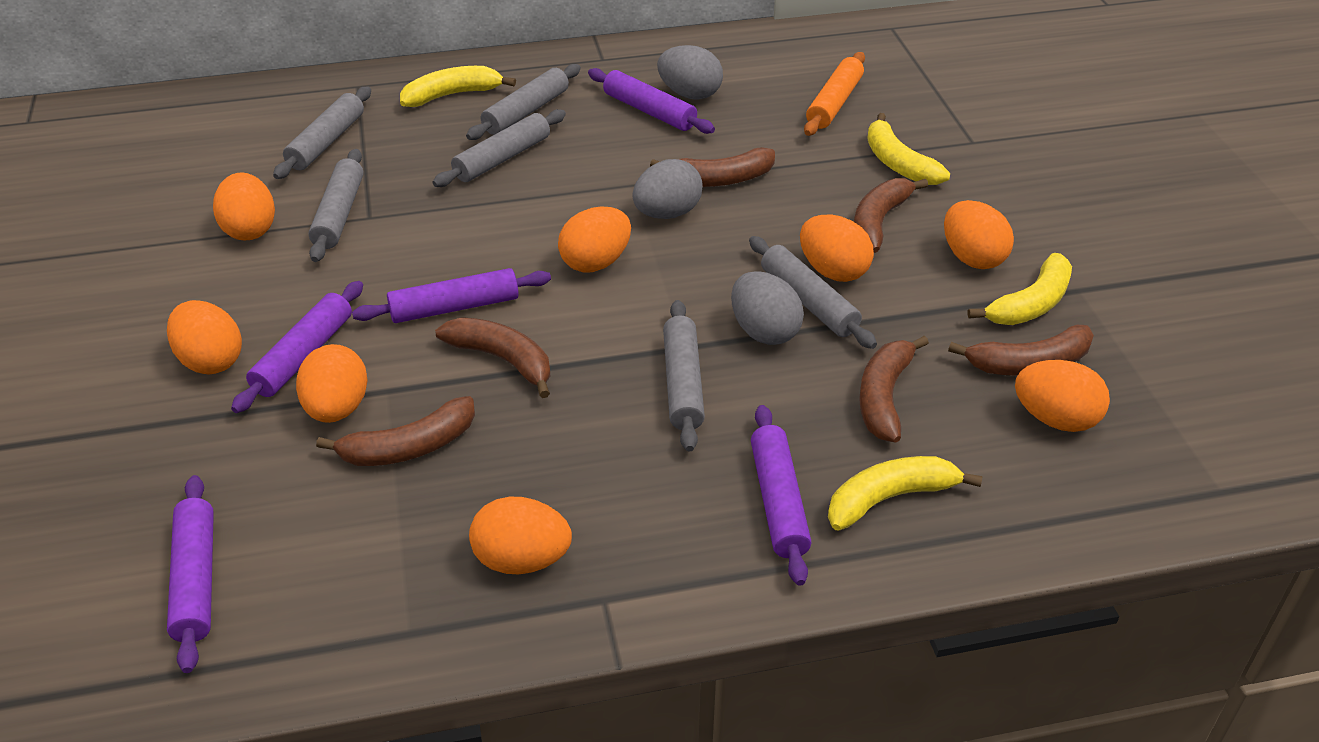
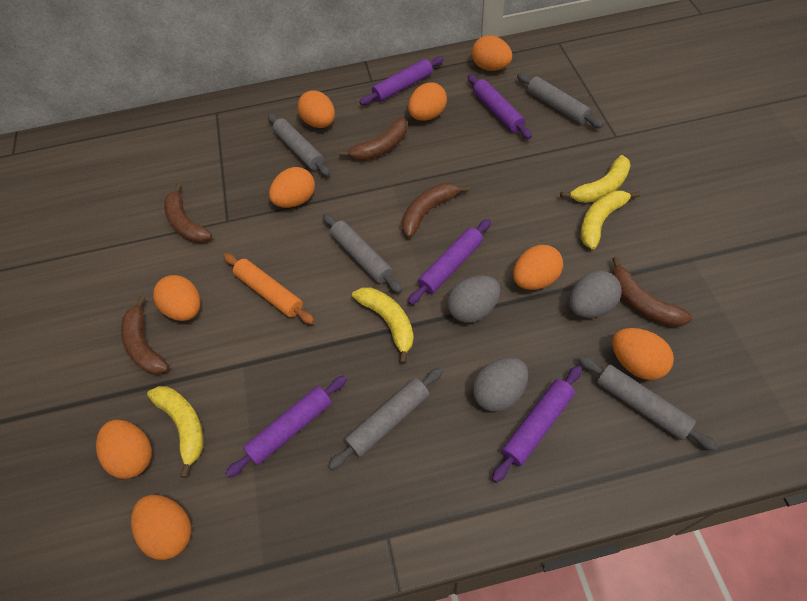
brown banana: 6 -> 5
grey rolling pin: 6 -> 5
orange egg: 8 -> 9

